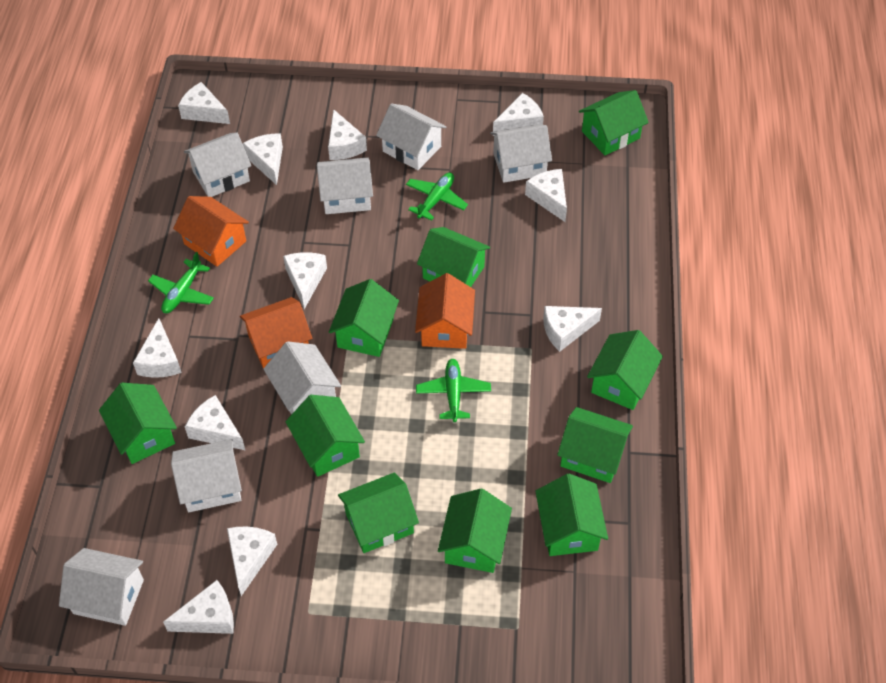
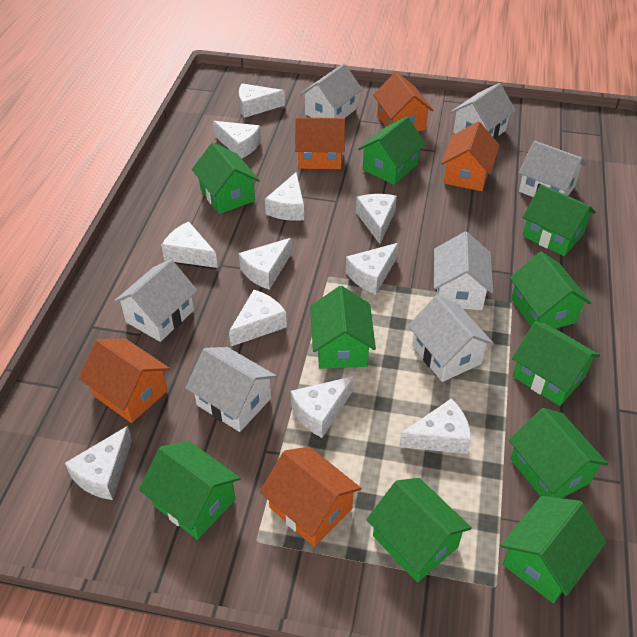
green plane: 3 -> 0
orange house: 3 -> 5

